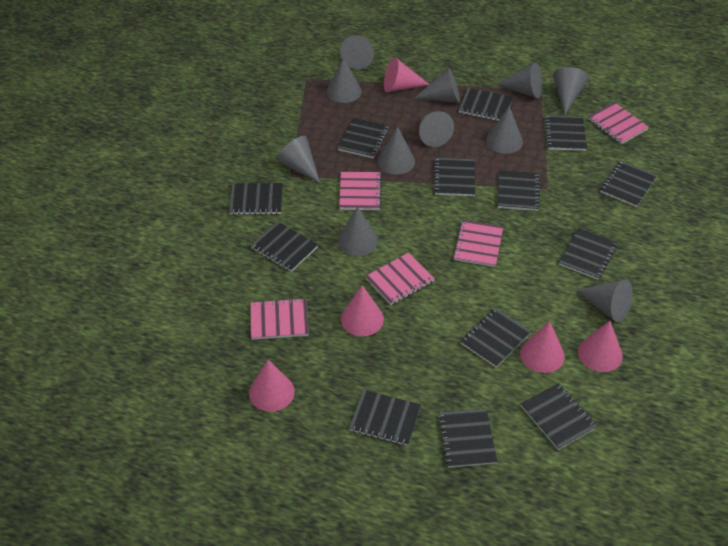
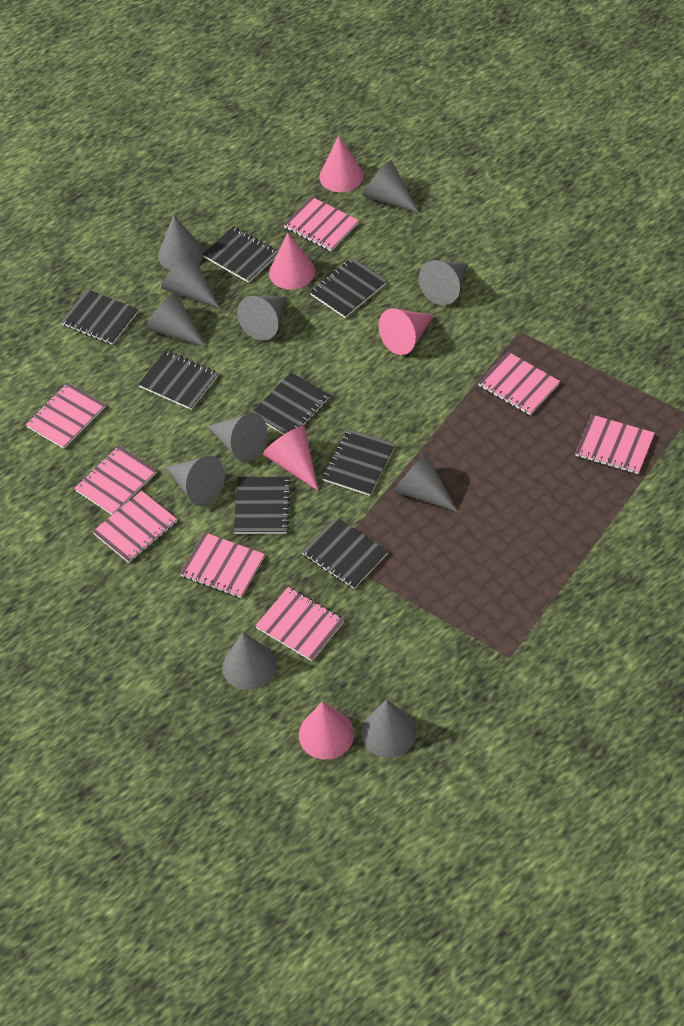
black notebook: 13 -> 8
pink notebook: 5 -> 8

